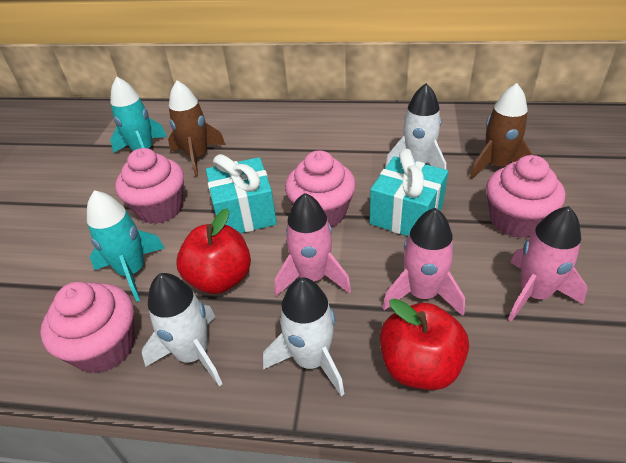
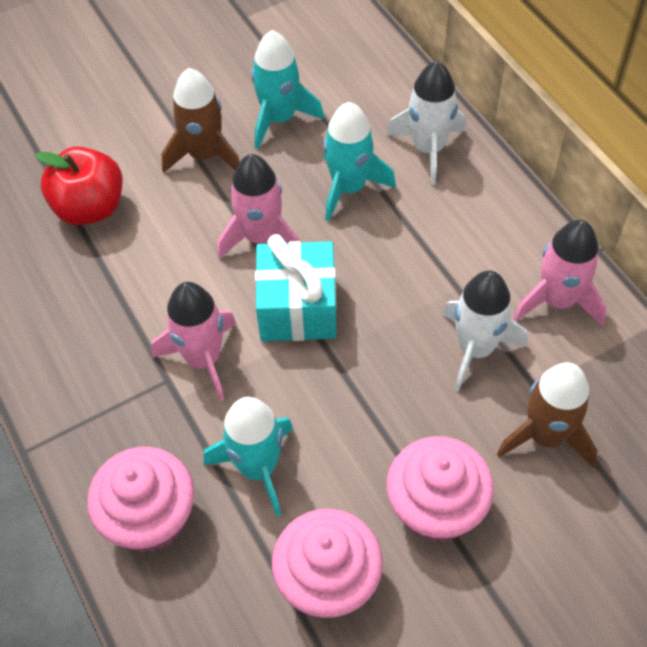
pink cupcake: 4 -> 3
red apple: 2 -> 1
turquoise gift: 2 -> 1
turquoise rocket: 2 -> 3
white rocket: 3 -> 2

